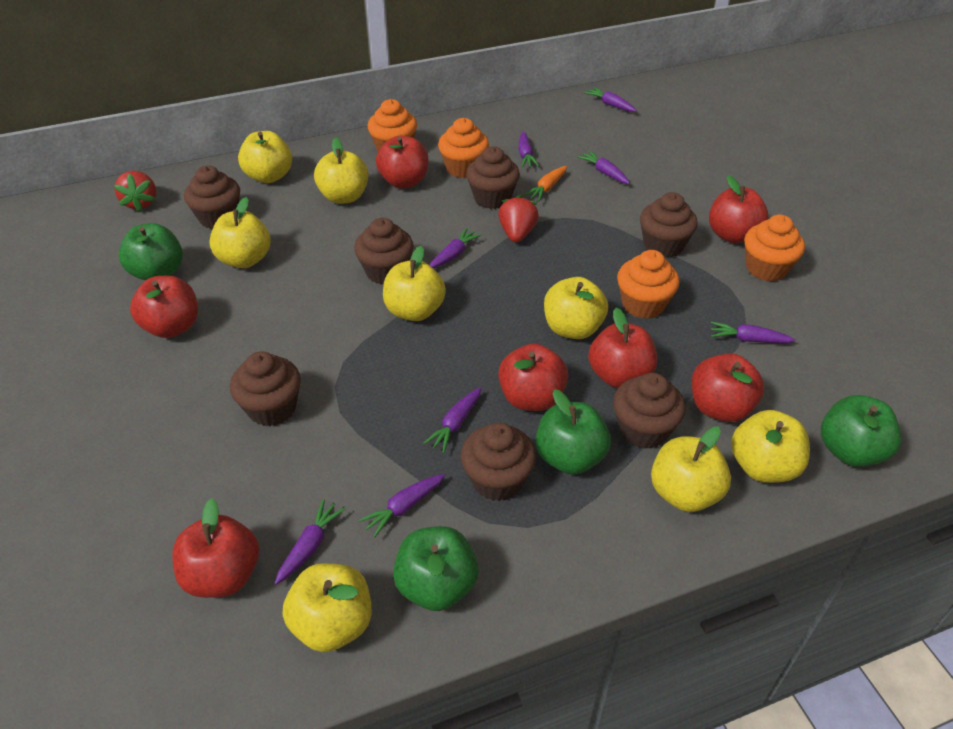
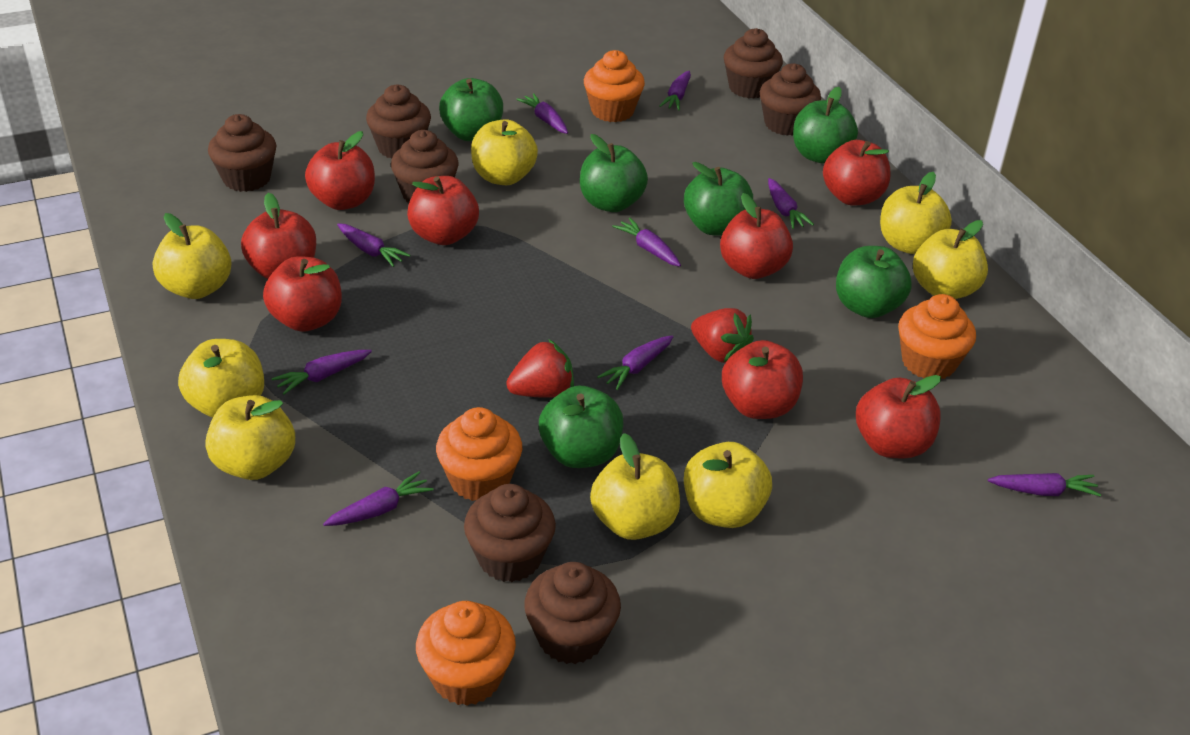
green apple: 4 -> 6
orange carrot: 1 -> 0
purple carrot: 8 -> 9
red apple: 7 -> 8

